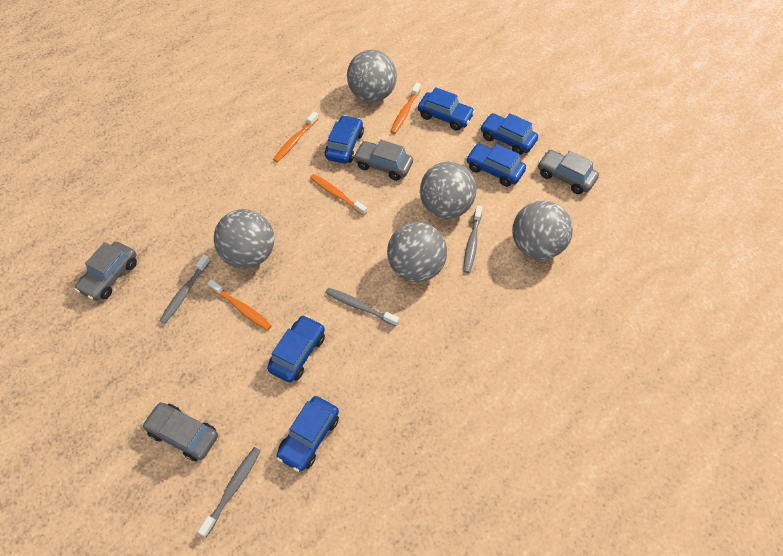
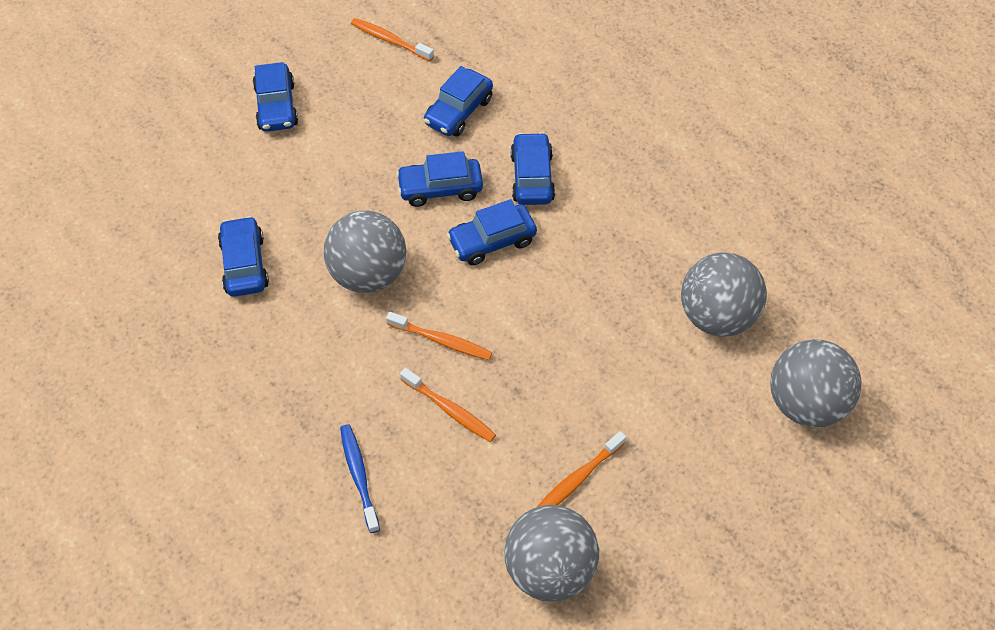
blue toothbrush: 0 -> 1
grey ball: 5 -> 4
grey car: 4 -> 0
grey toothbrush: 4 -> 0

